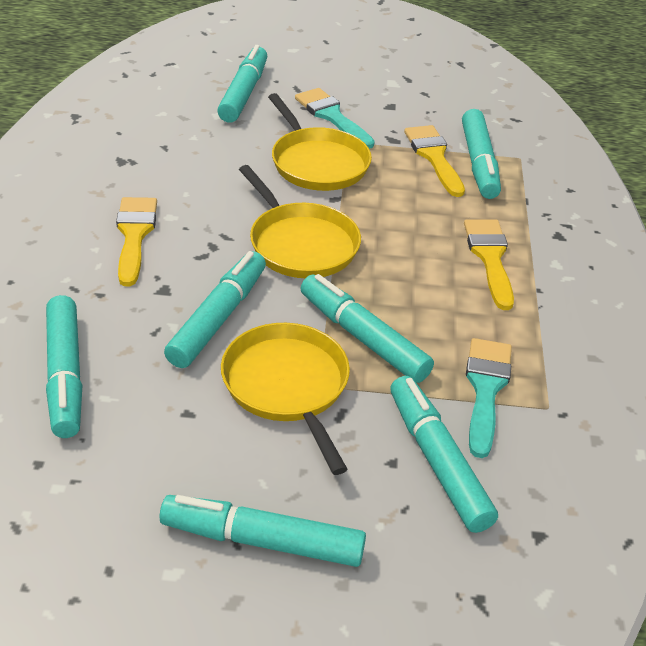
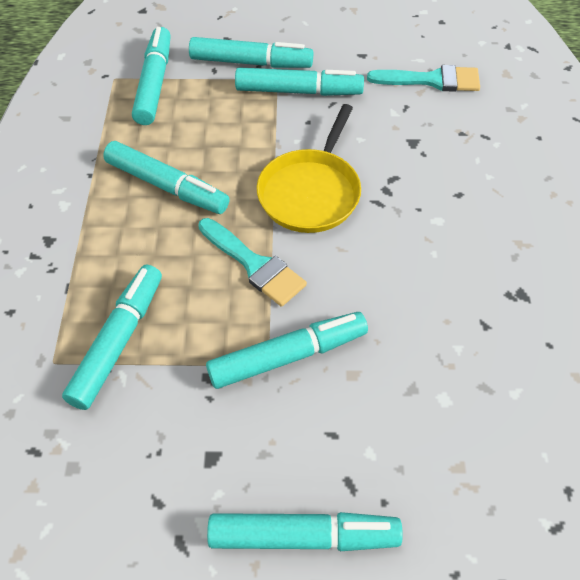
yellow brush: 3 -> 0
yellow pan: 3 -> 1

